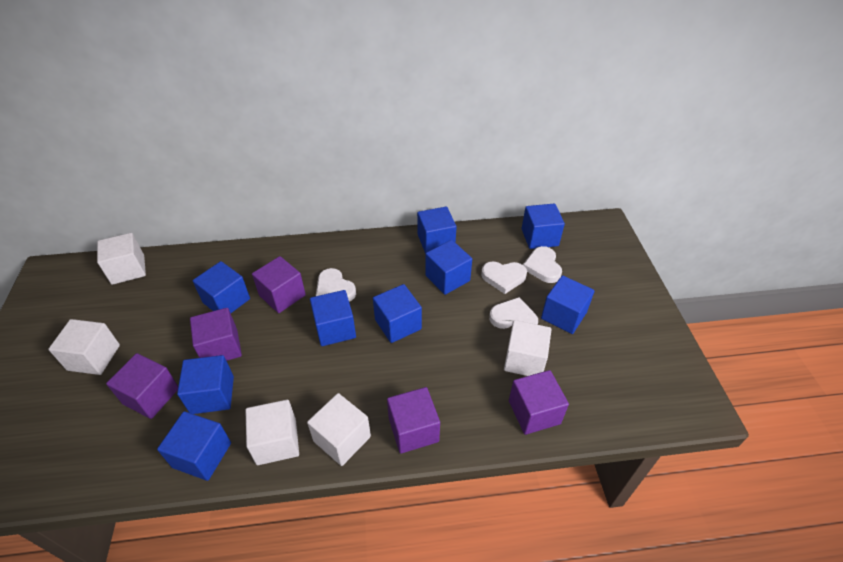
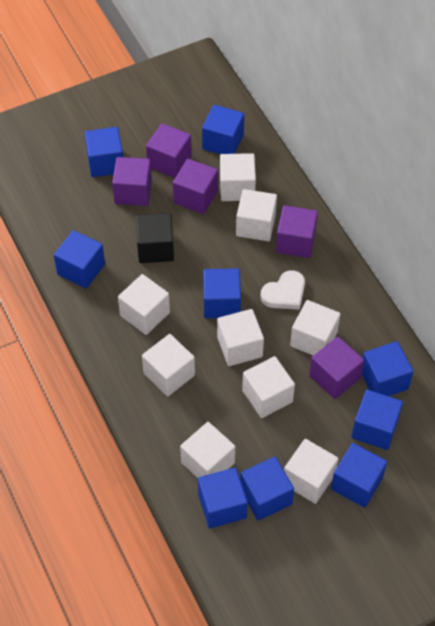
black cube: 0 -> 1
white cube: 5 -> 9
white heart: 4 -> 1

